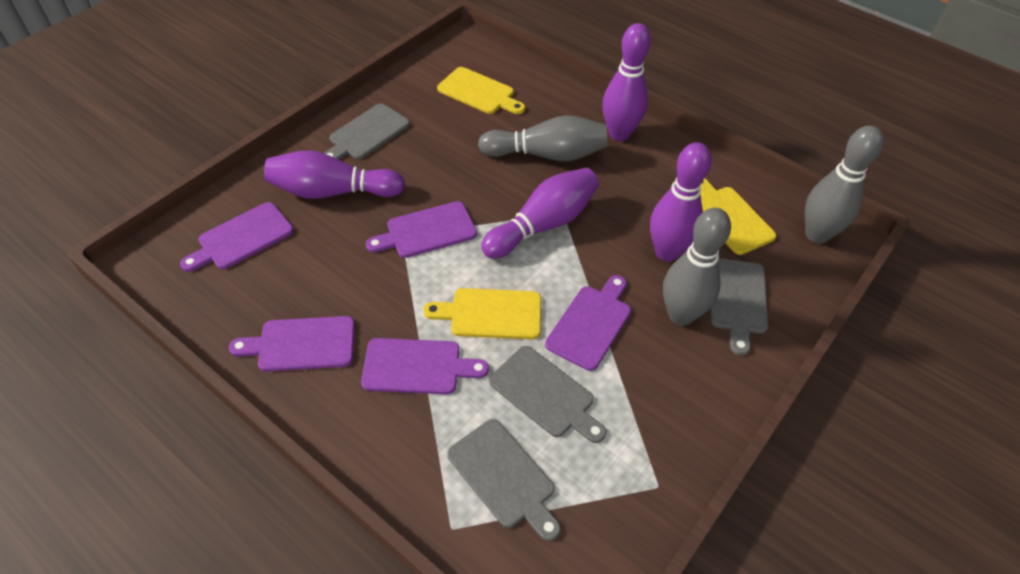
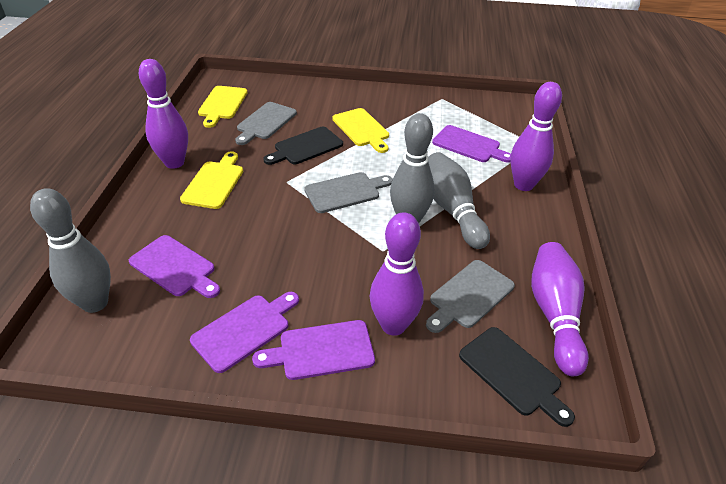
black cutting board: 0 -> 2
grey cutting board: 4 -> 3
purple cutting board: 5 -> 4

